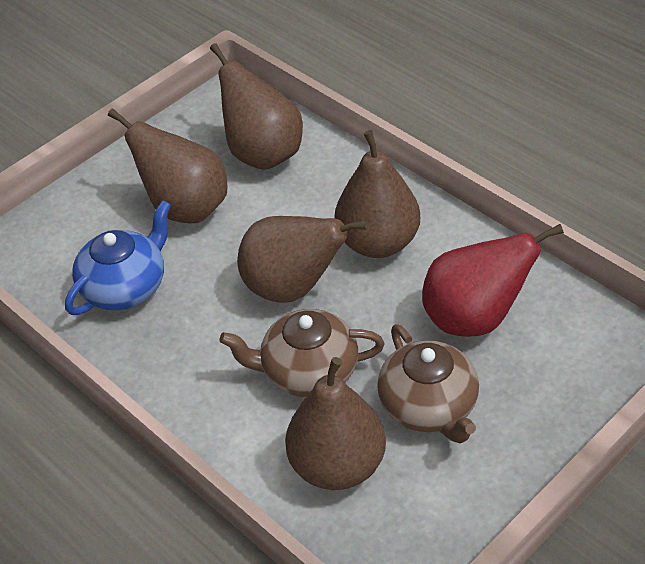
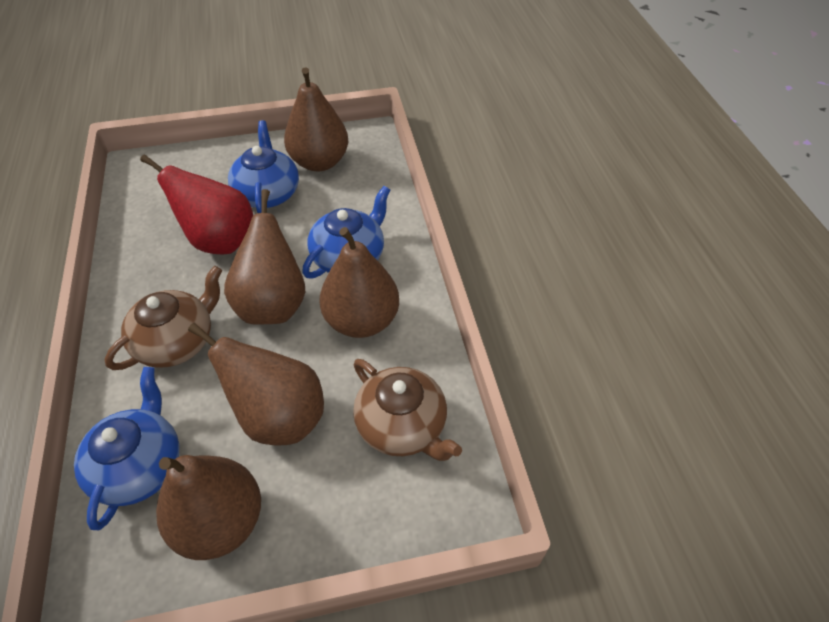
blue teapot: 1 -> 3

